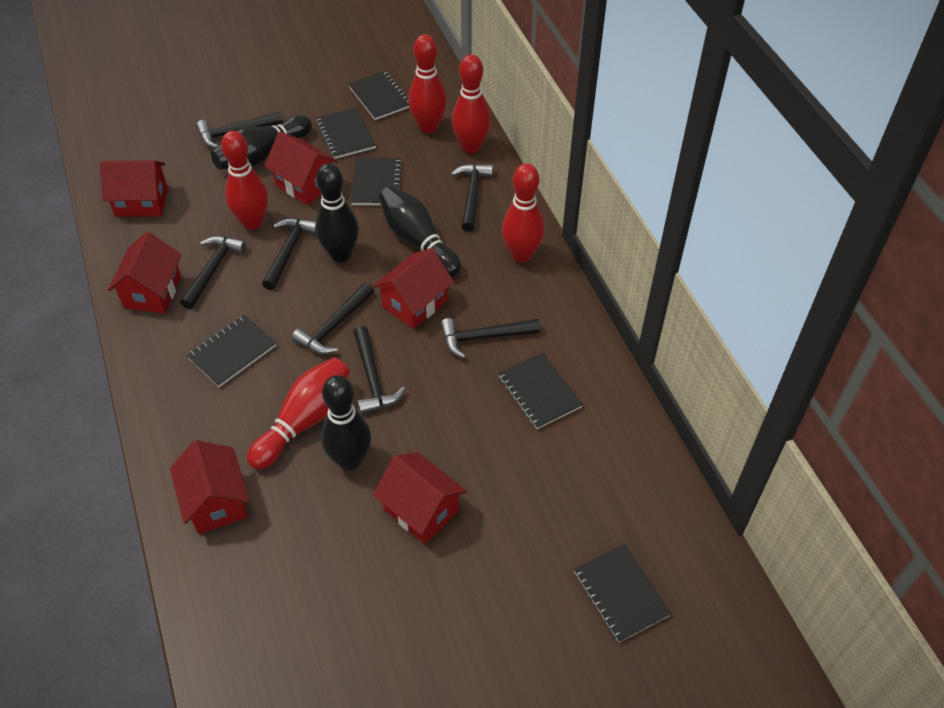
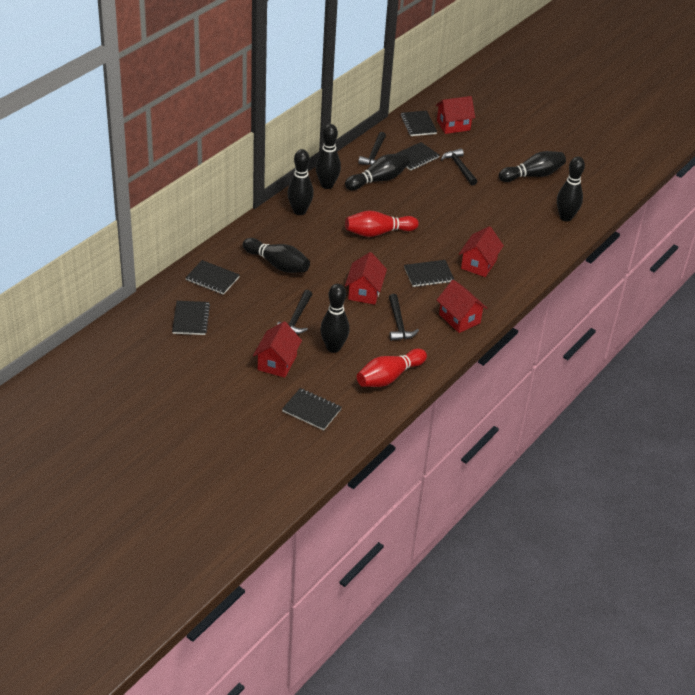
black bowling pin: 4 -> 7
black hammer: 7 -> 4
red bowling pin: 5 -> 2
red house: 6 -> 5

